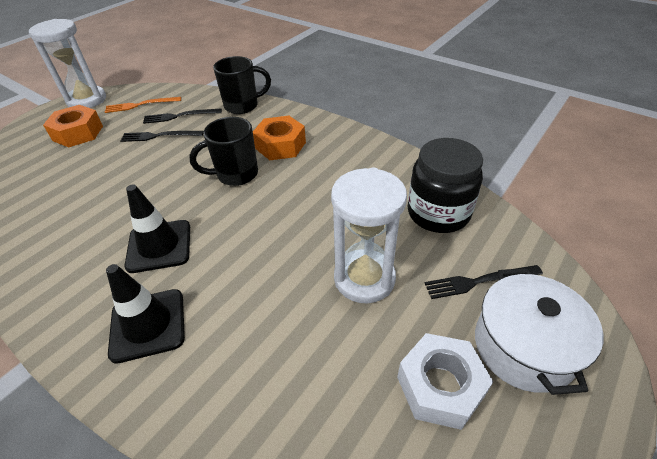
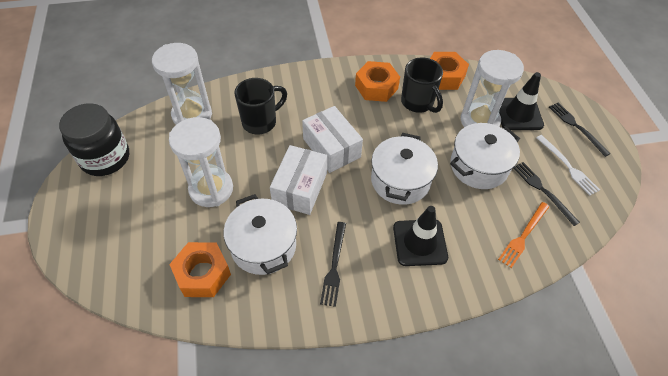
orange nut: 2 -> 3
white box: 0 -> 2
white fork: 0 -> 1
white hourglass: 2 -> 3
white nut: 1 -> 0
white pot: 1 -> 3

